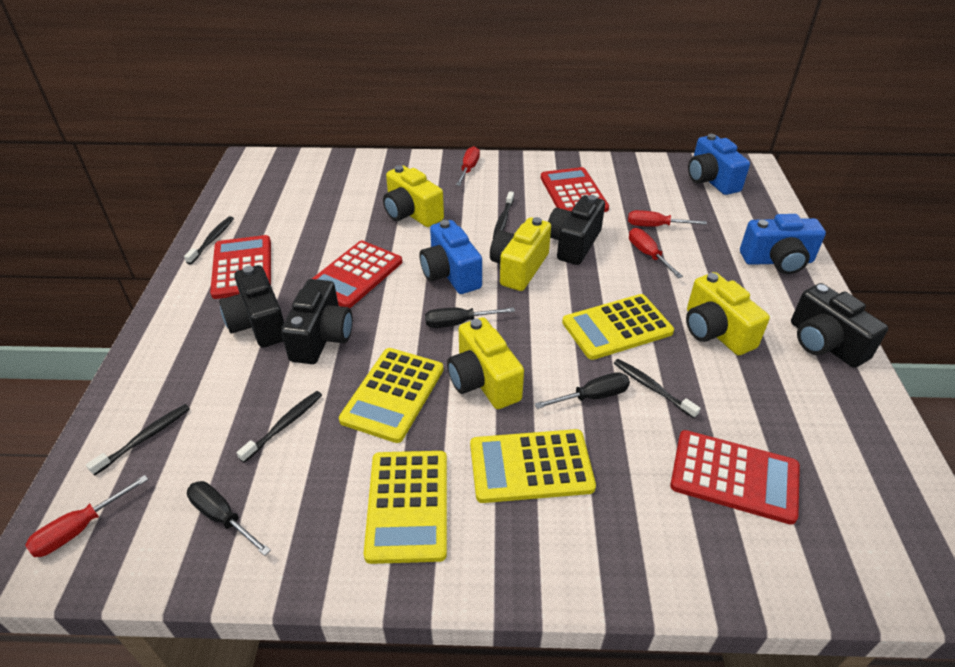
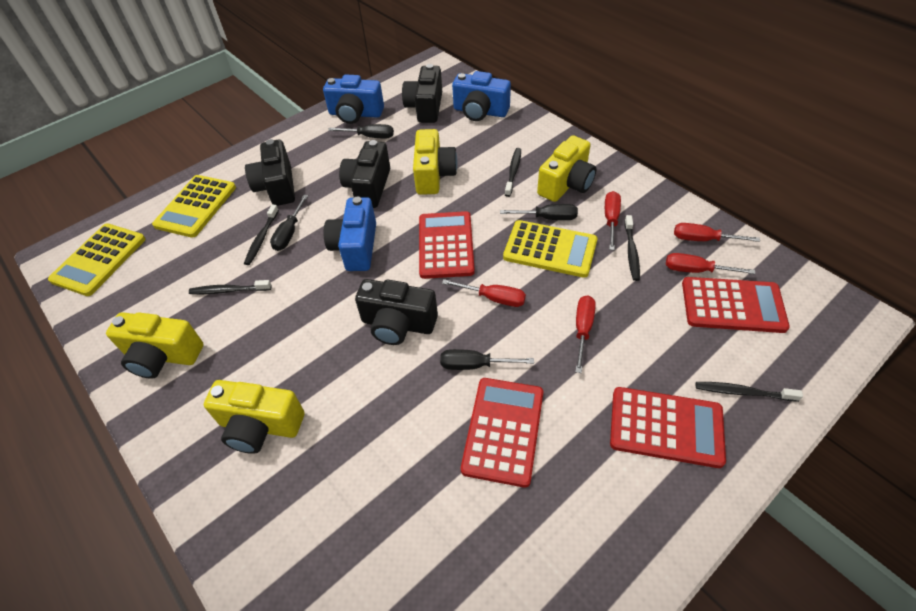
black screwdriver: 3 -> 4
red screwdriver: 4 -> 5
yellow calculator: 4 -> 3

